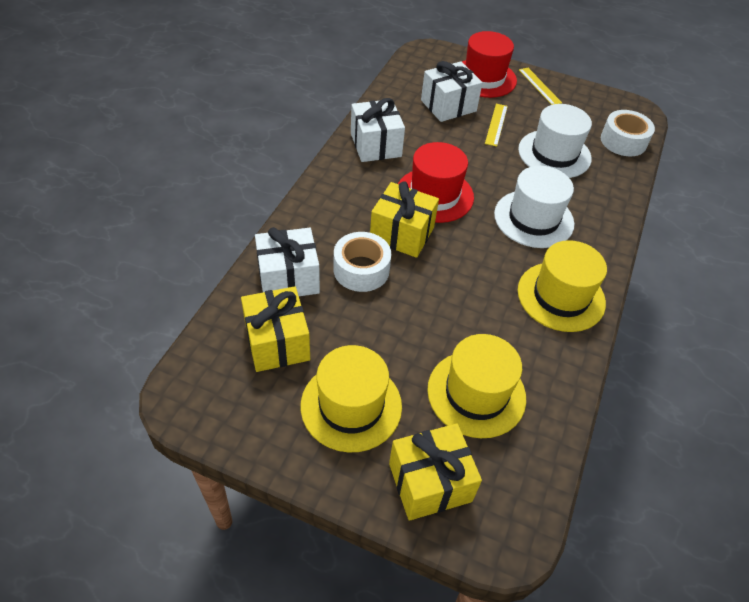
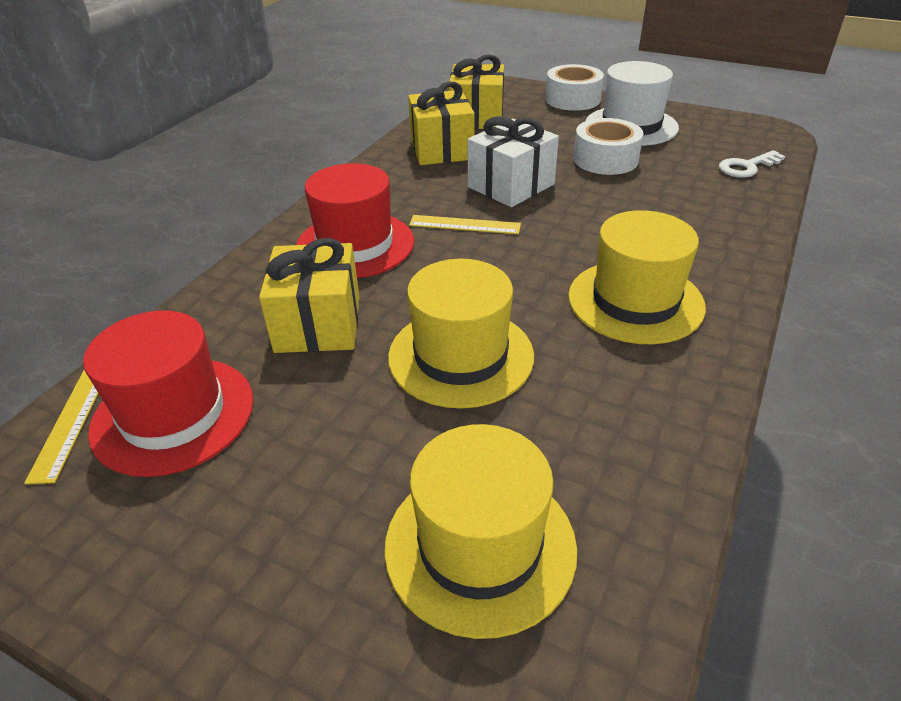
white gift: 3 -> 1
white hat: 2 -> 1
white key: 0 -> 1

